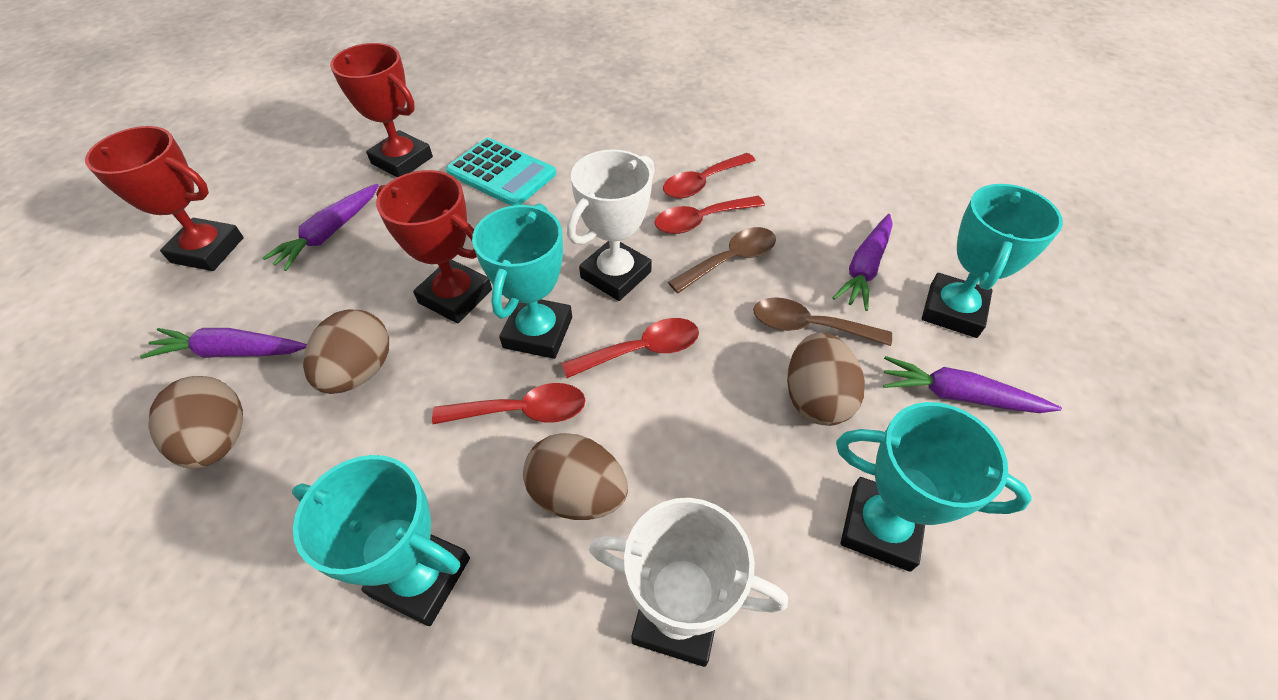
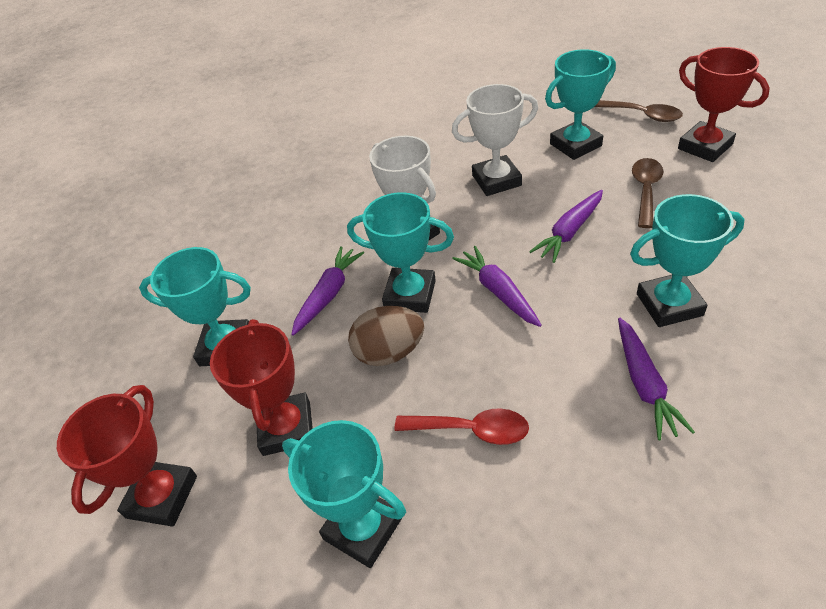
brown egg: 4 -> 1
red spoon: 4 -> 1
turquoise calculator: 1 -> 0
turquoise trophy: 4 -> 5

